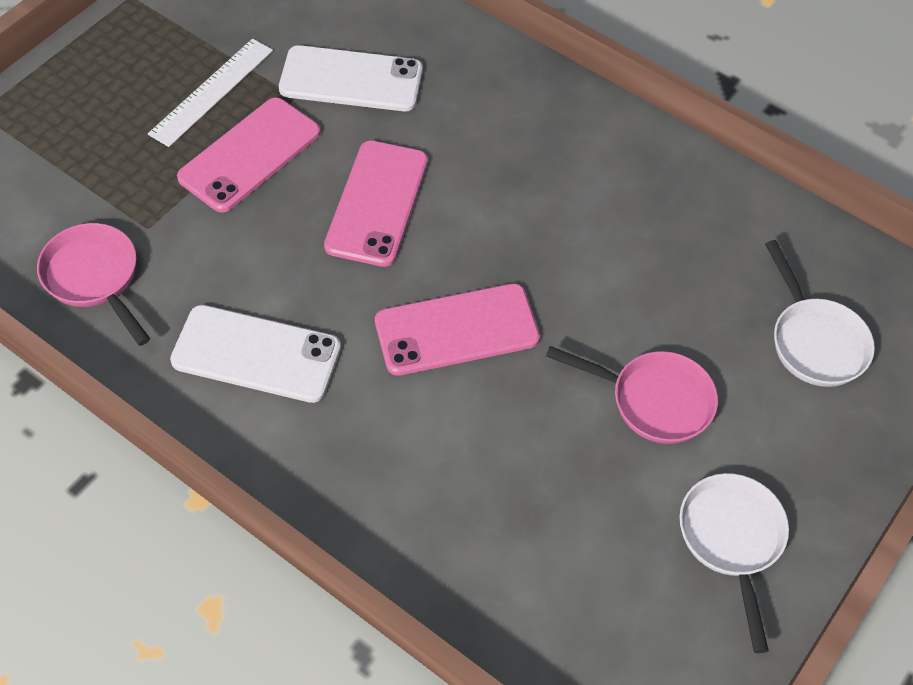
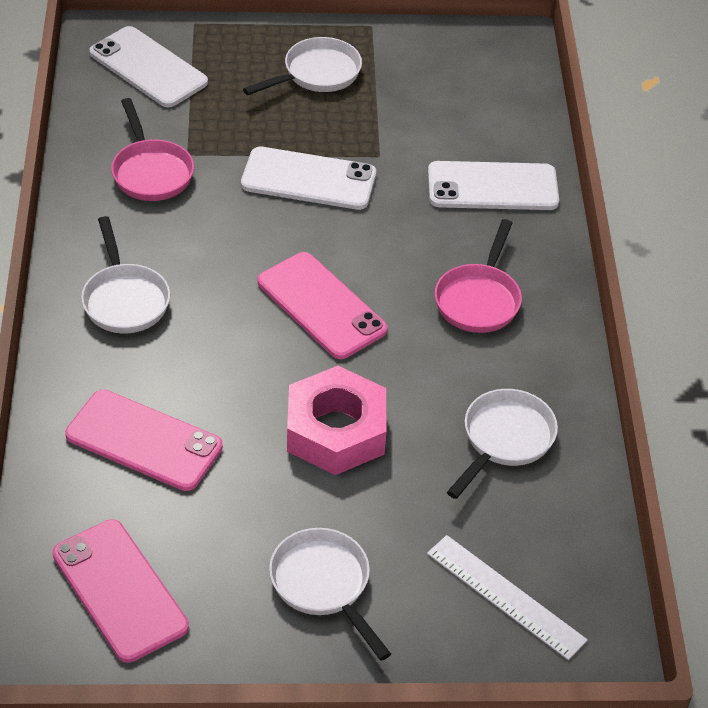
pink nut: 0 -> 1
white pan: 2 -> 4
white phone: 2 -> 3

